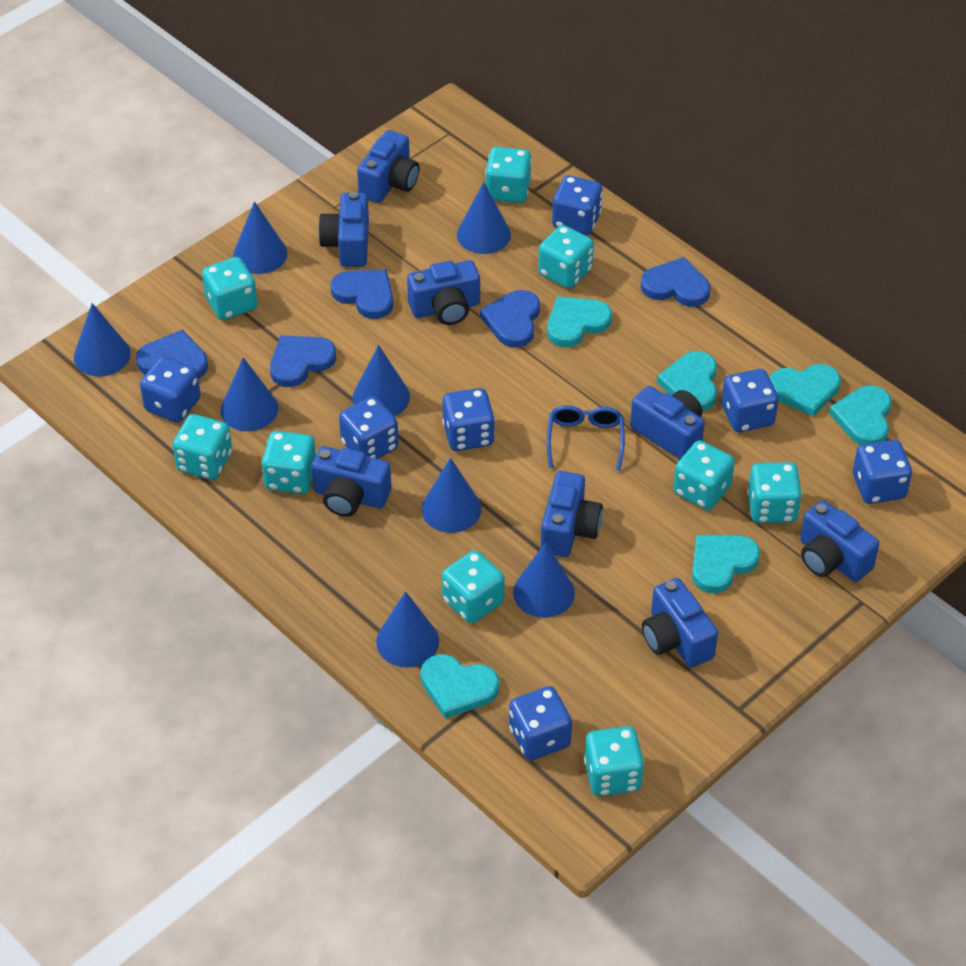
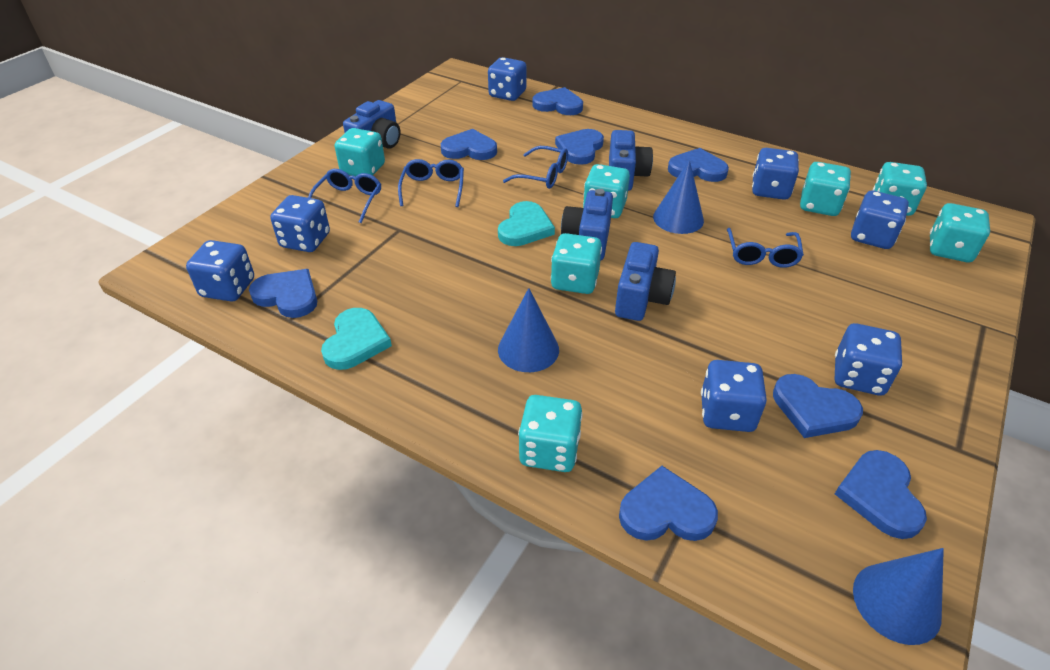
blue camera: 8 -> 4
blue cone: 8 -> 3
blue glasses: 1 -> 4
blue heart: 5 -> 8
turquoise dice: 9 -> 7
turquoise heart: 6 -> 2

